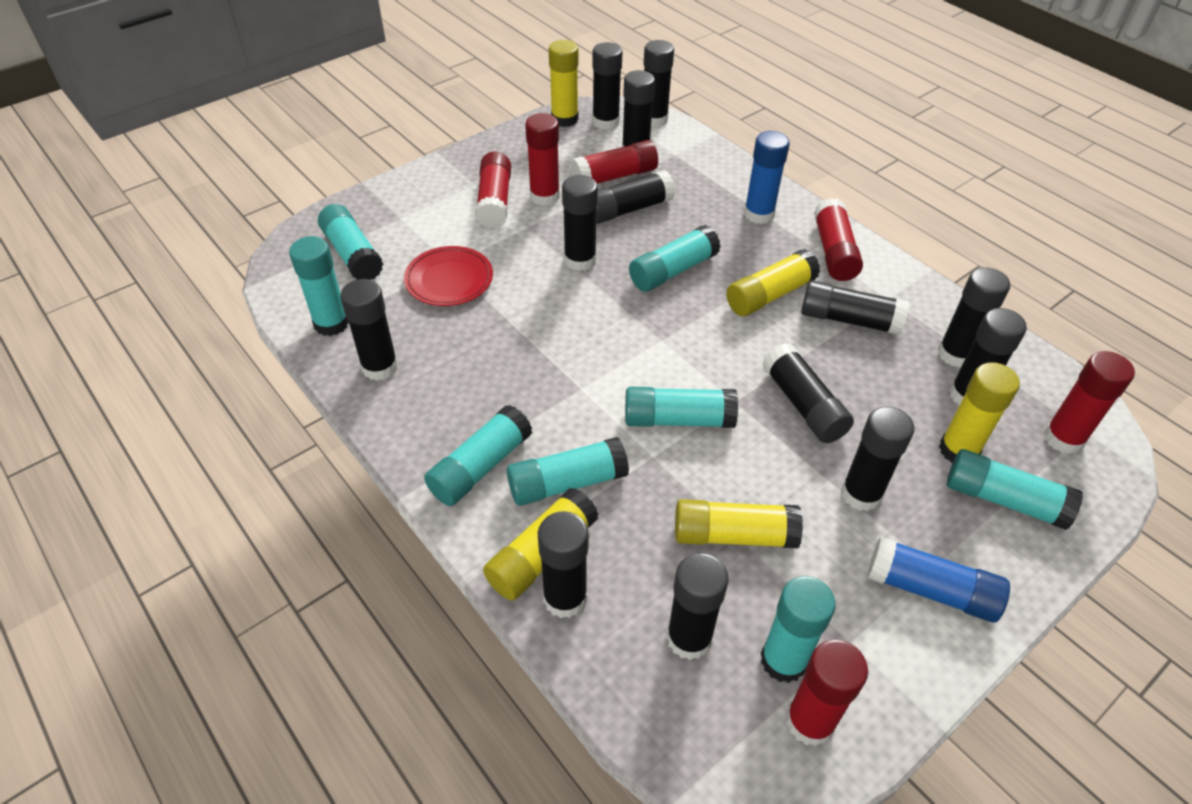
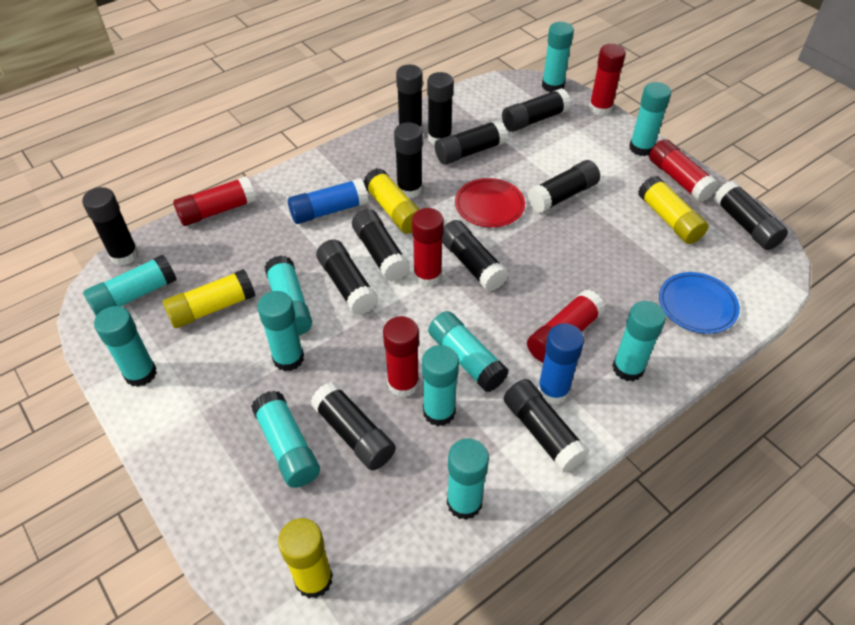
blue plate: 0 -> 1
turquoise glue stick: 8 -> 11
yellow glue stick: 5 -> 4

